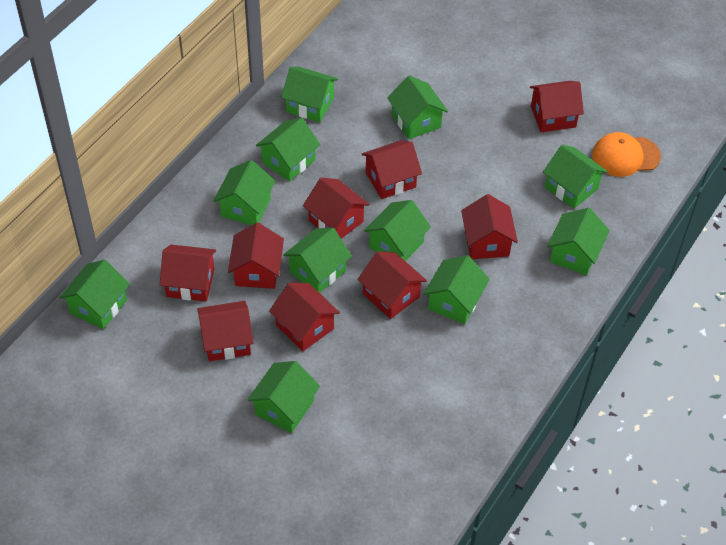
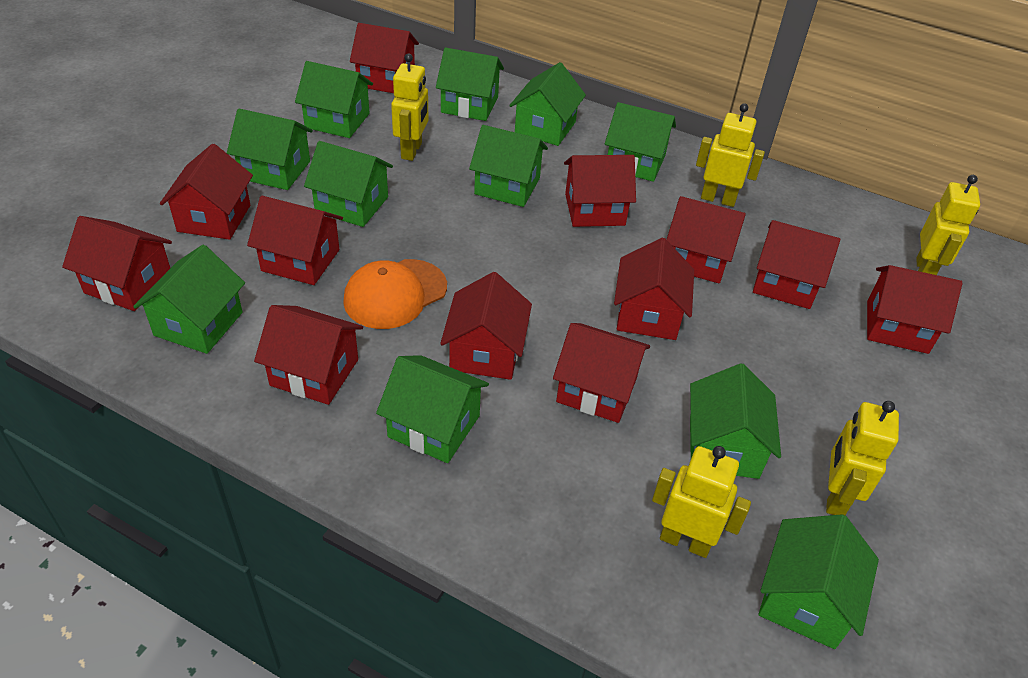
red house: 9 -> 12
yellow robot: 0 -> 5

